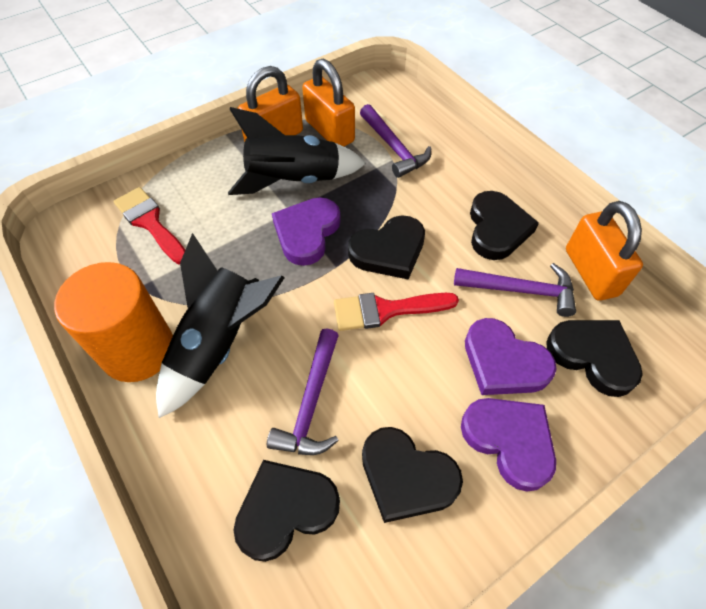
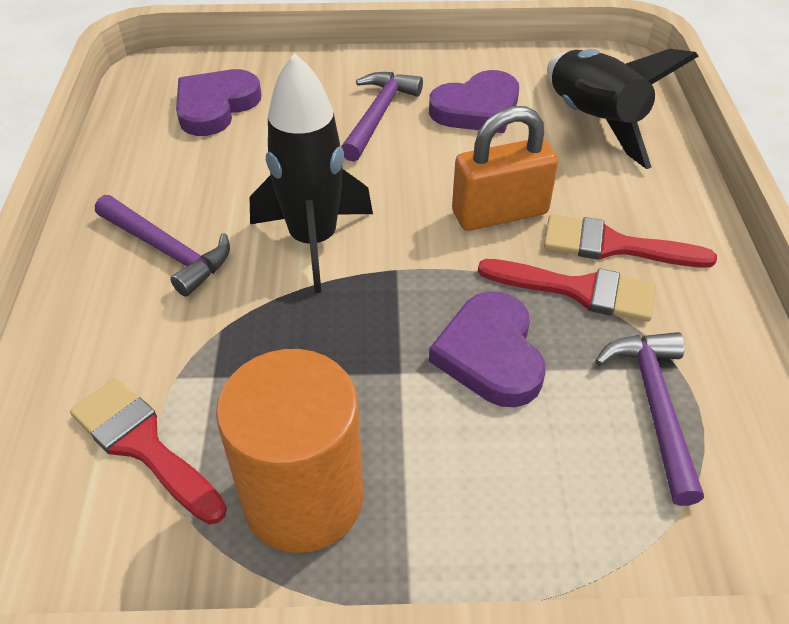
black heart: 5 -> 0
orange padlock: 3 -> 1
red brush: 2 -> 3

